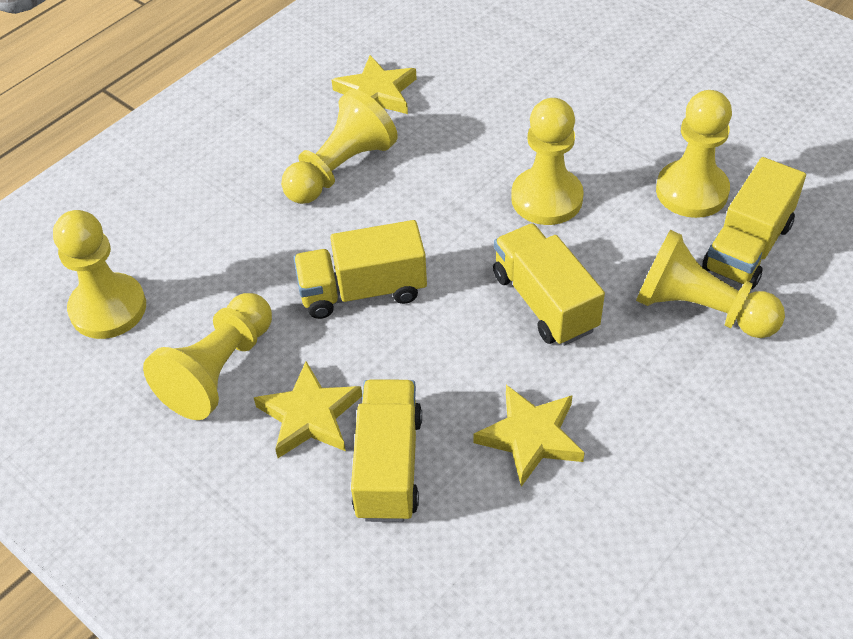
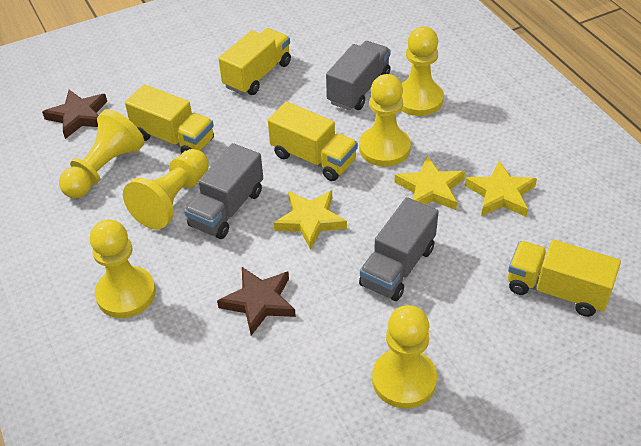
brown star: 0 -> 2
grey truck: 0 -> 3

